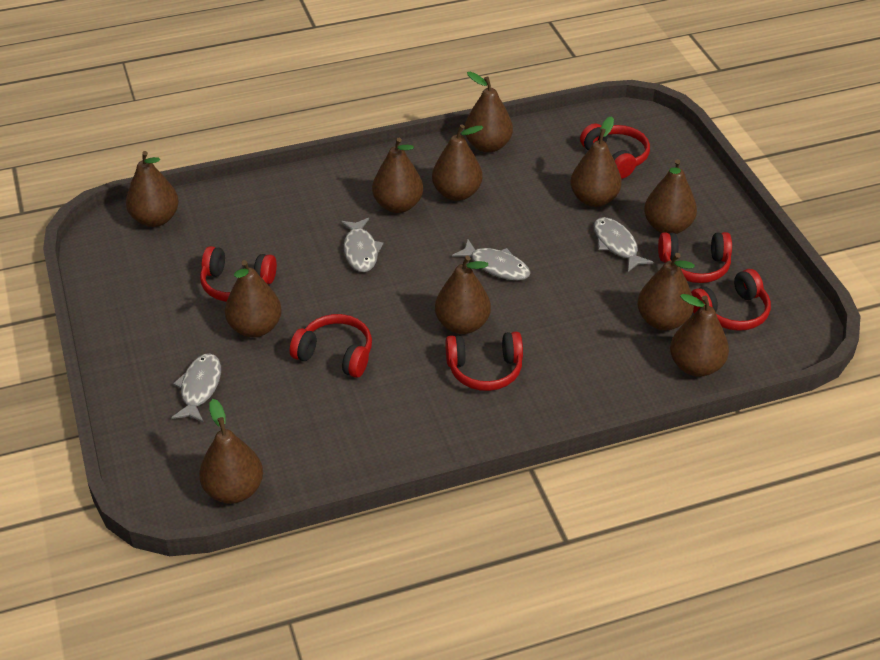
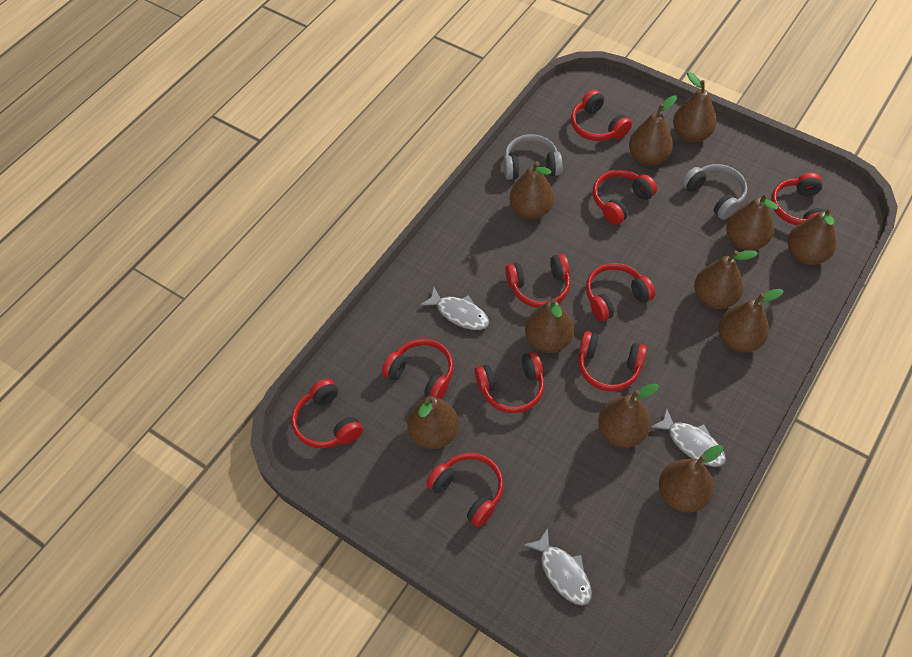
grey fish: 4 -> 3
grey headphones: 0 -> 2
red headphones: 6 -> 10

